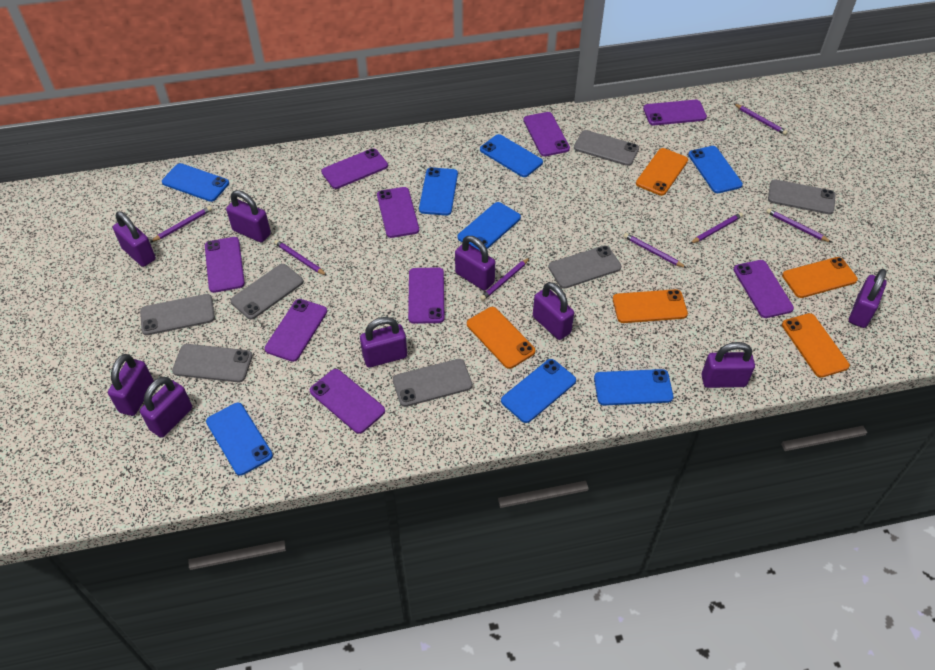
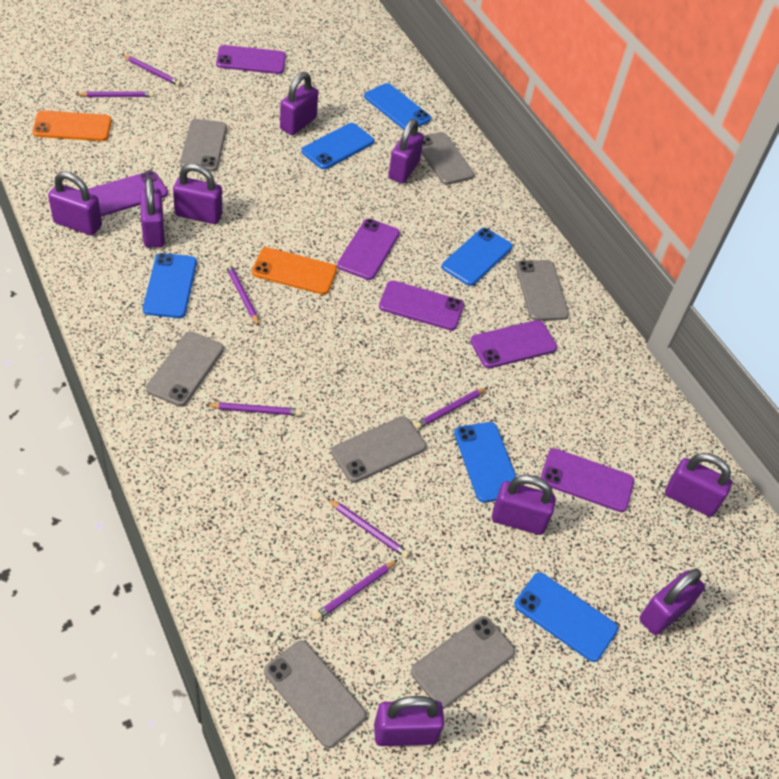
blue phone: 8 -> 6
orange phone: 5 -> 2
purple phone: 9 -> 6

